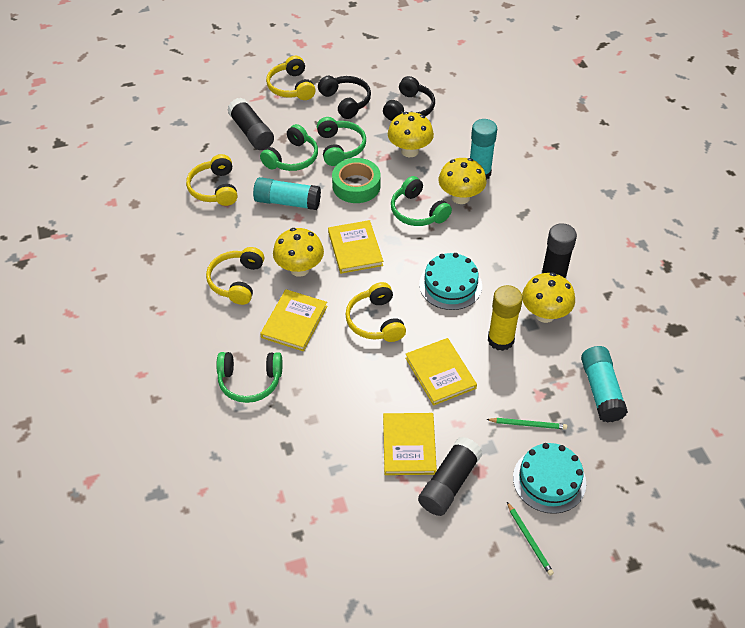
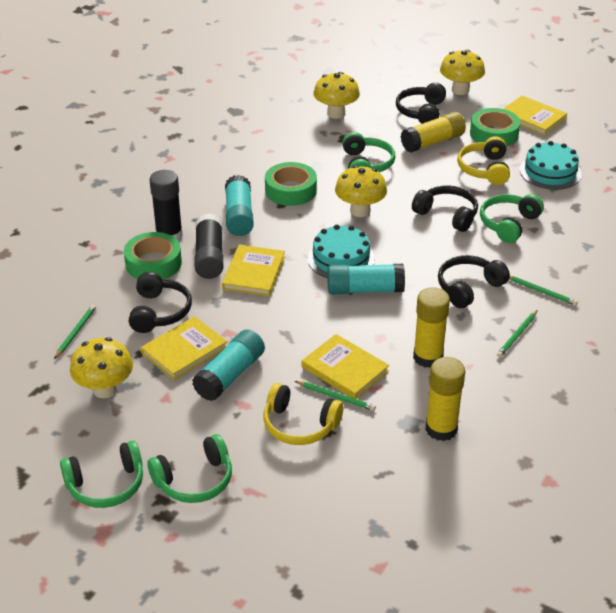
black glue stick: 3 -> 2
black headphones: 2 -> 4
green pencil: 2 -> 4
green tape: 1 -> 3
yellow glue stick: 1 -> 3
yellow headphones: 4 -> 2

